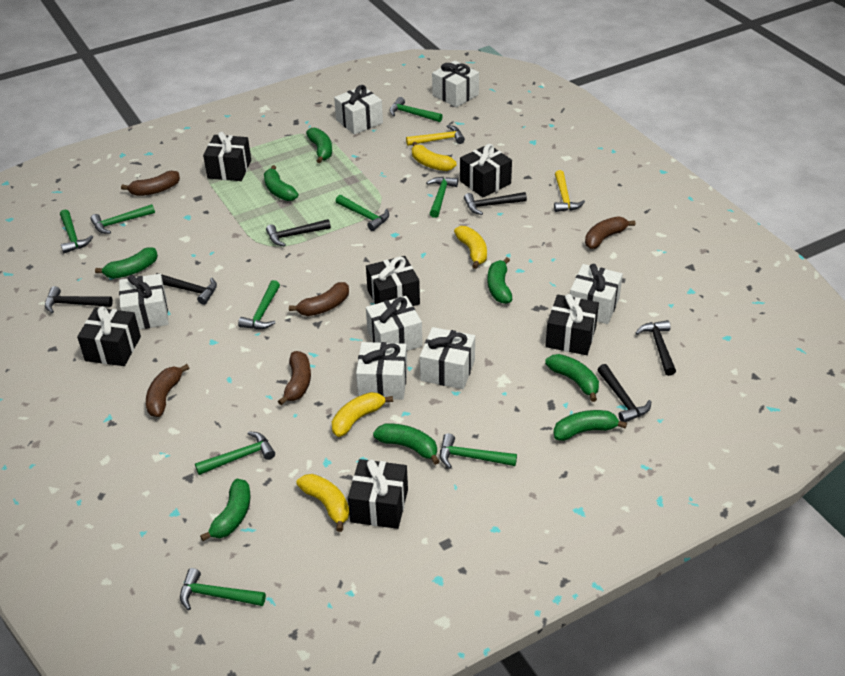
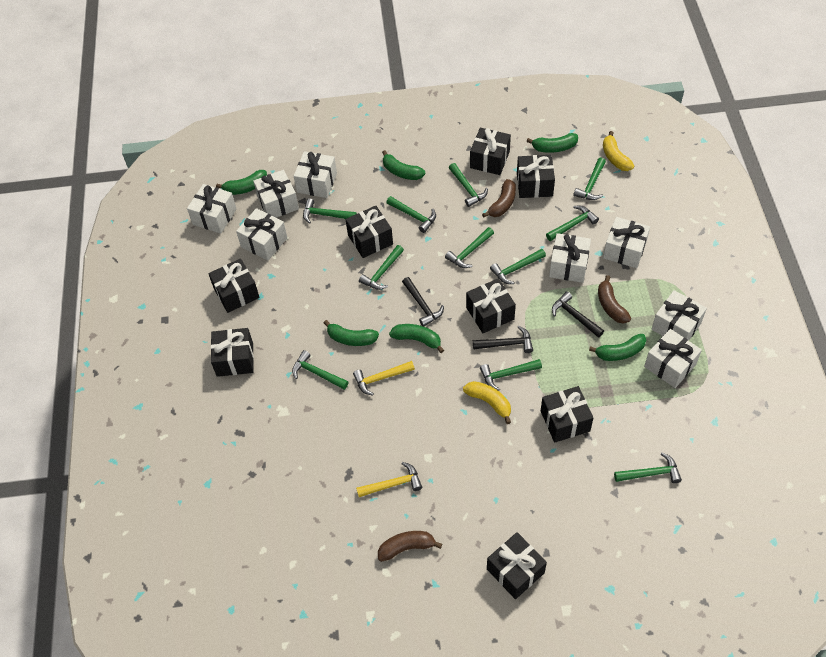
black gift: 6 -> 8
black hammer: 6 -> 3
brown banana: 5 -> 3
green banana: 8 -> 6
green hammer: 9 -> 11
white gift: 7 -> 8
yellow banana: 4 -> 2

